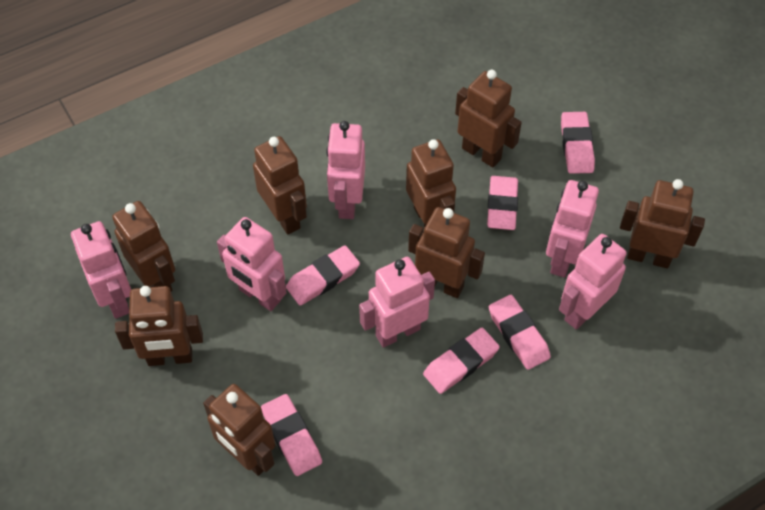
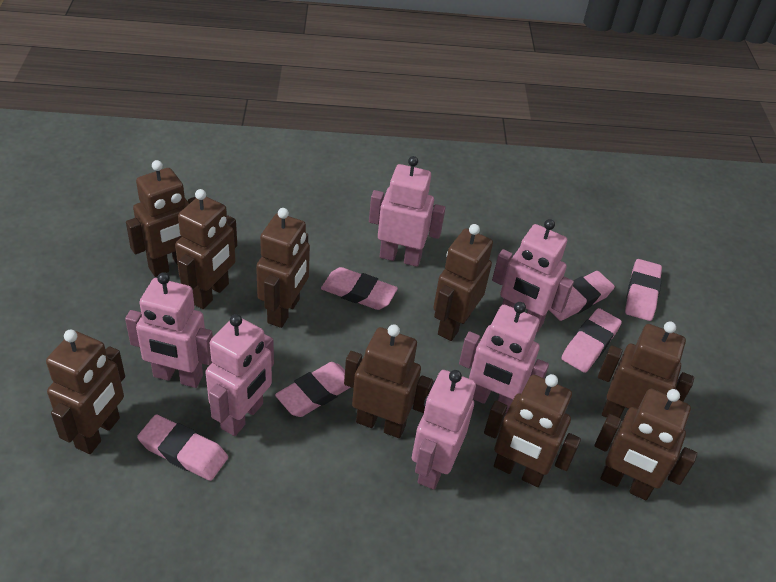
brown robot: 8 -> 9

